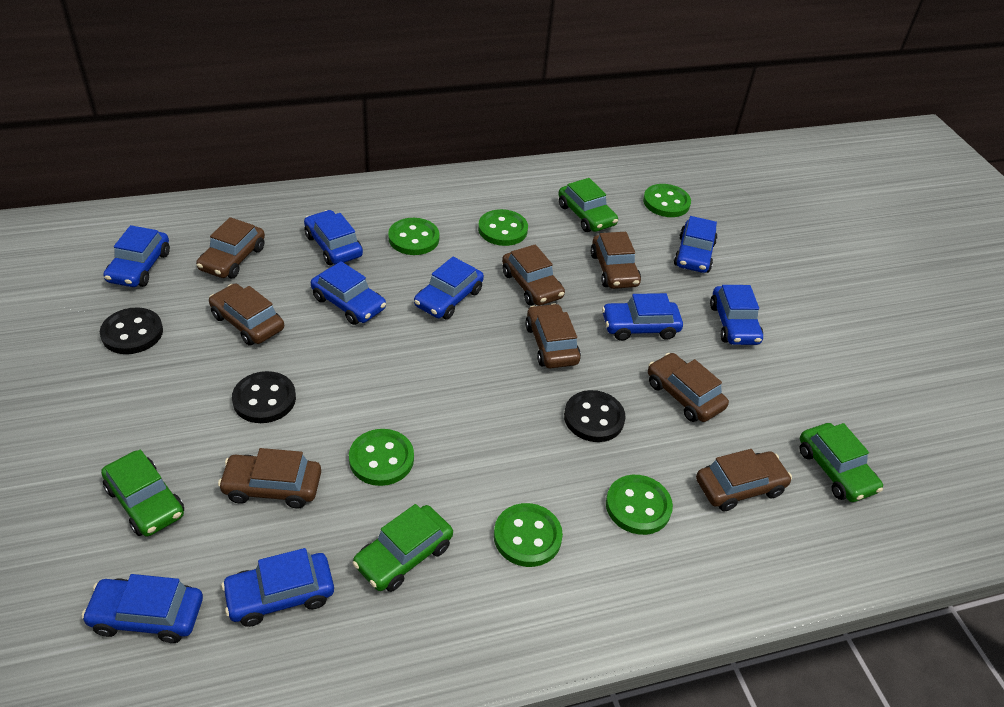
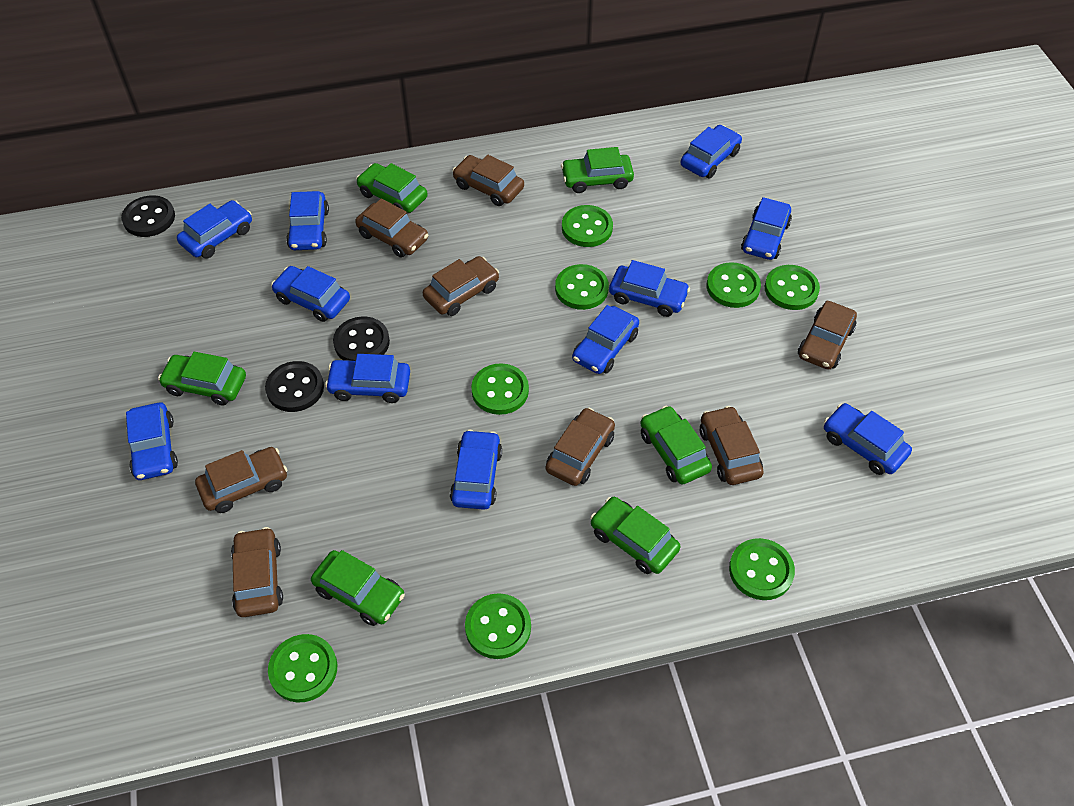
blue car: 9 -> 11
green button: 6 -> 8
green car: 4 -> 6

